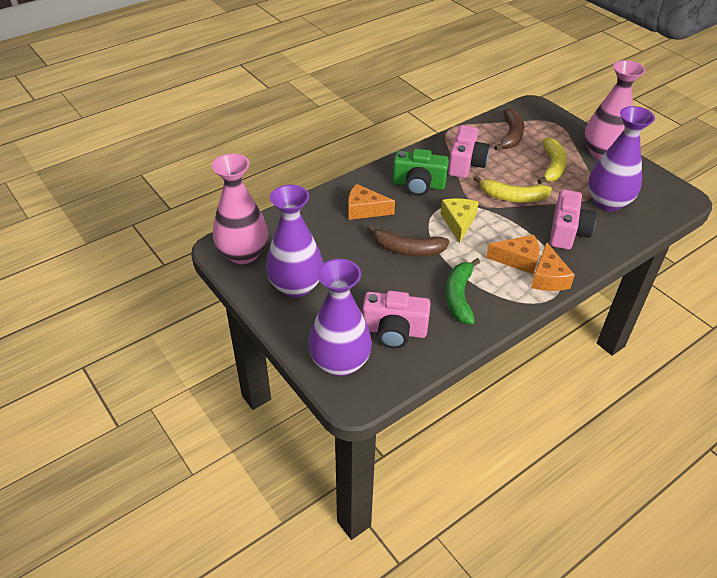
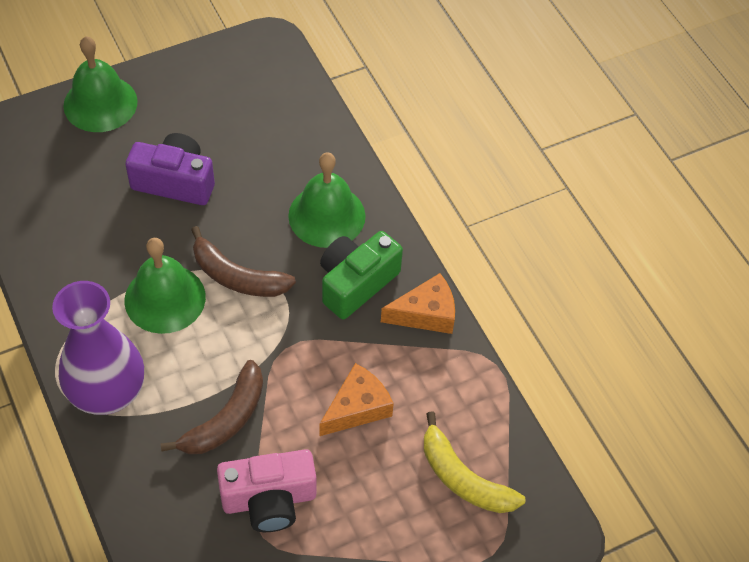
green banana: 1 -> 0
green bell: 0 -> 3
orange cheese: 3 -> 2
pink camera: 3 -> 1
pink vase: 2 -> 0
purple camera: 0 -> 1
purple vase: 3 -> 1
yellow banana: 2 -> 1
yellow cheese: 1 -> 0

